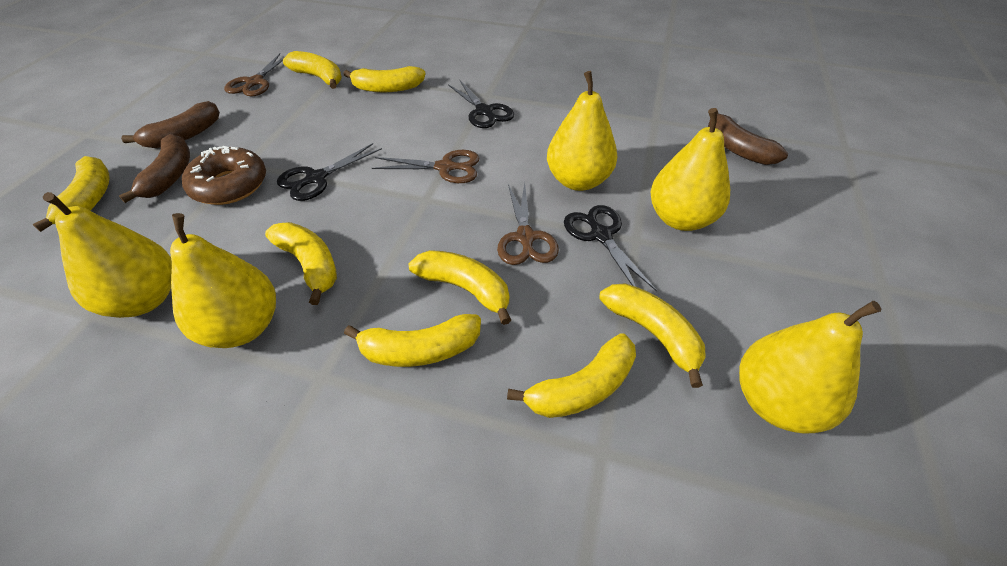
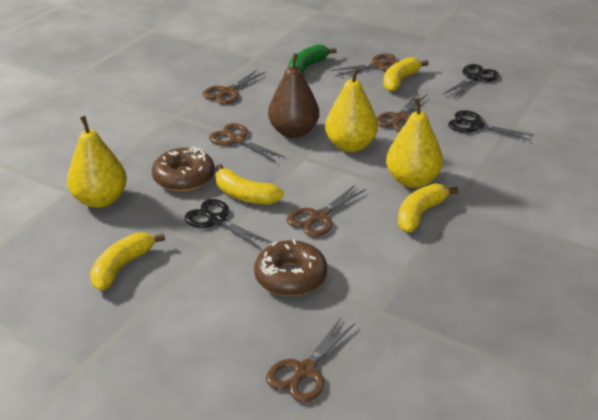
brown banana: 3 -> 0
brown donut: 1 -> 2
brown pear: 0 -> 1
brown scissors: 3 -> 6
green banana: 0 -> 1
yellow banana: 8 -> 4
yellow pear: 5 -> 3

